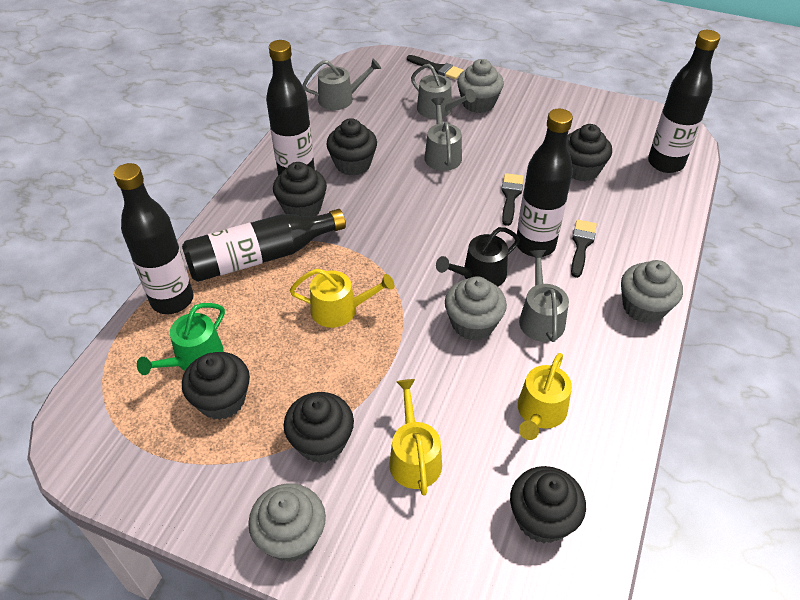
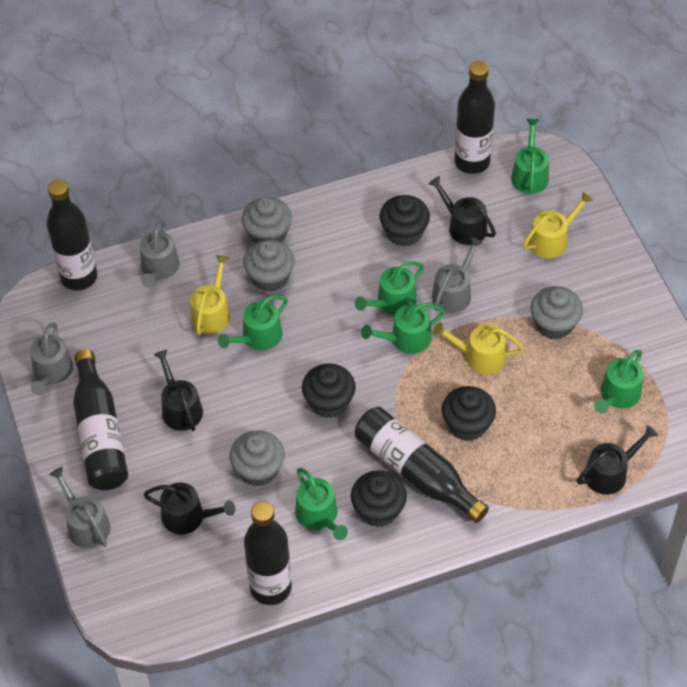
black brush: 3 -> 0
black cupcake: 6 -> 4
black watering can: 1 -> 4
green watering can: 1 -> 6

